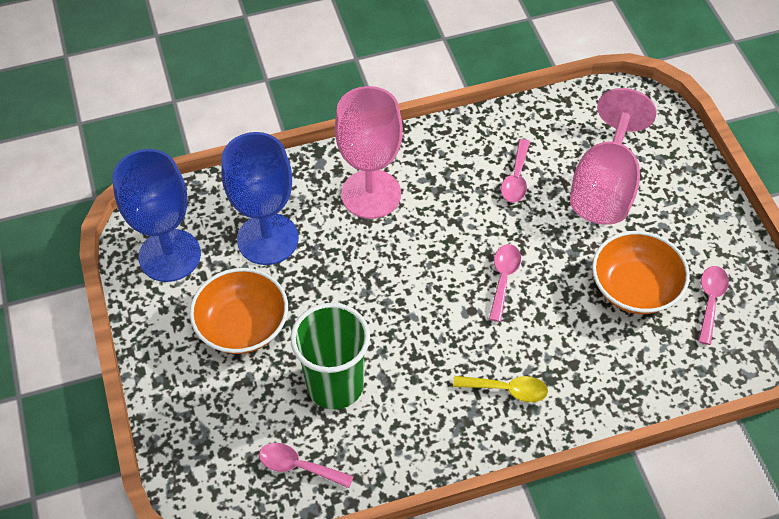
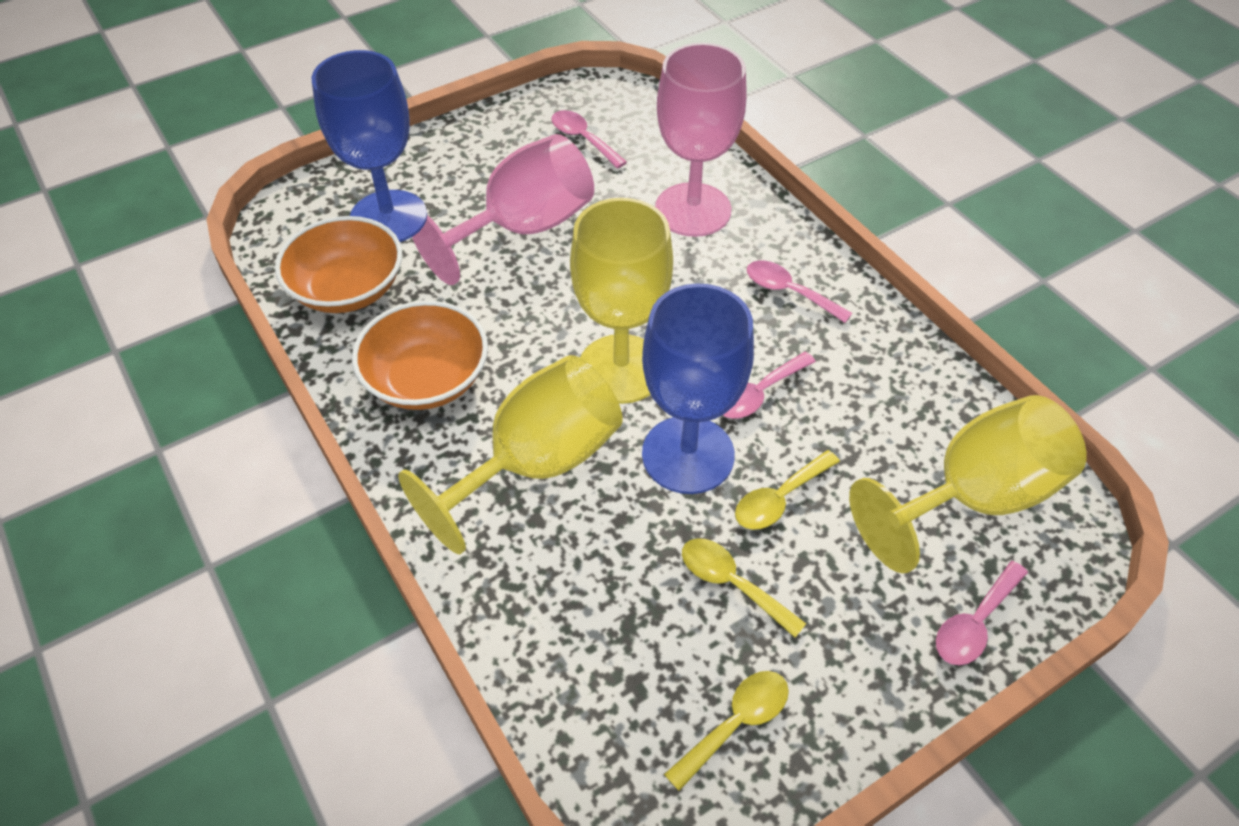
green cup: 1 -> 0
yellow goblet: 0 -> 3
yellow spoon: 1 -> 3

